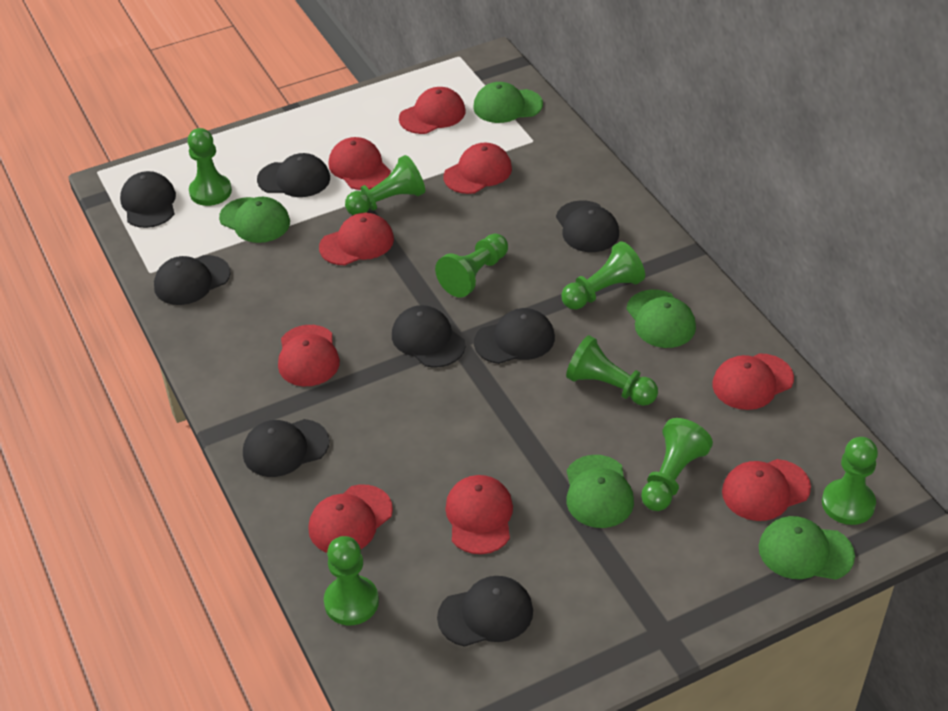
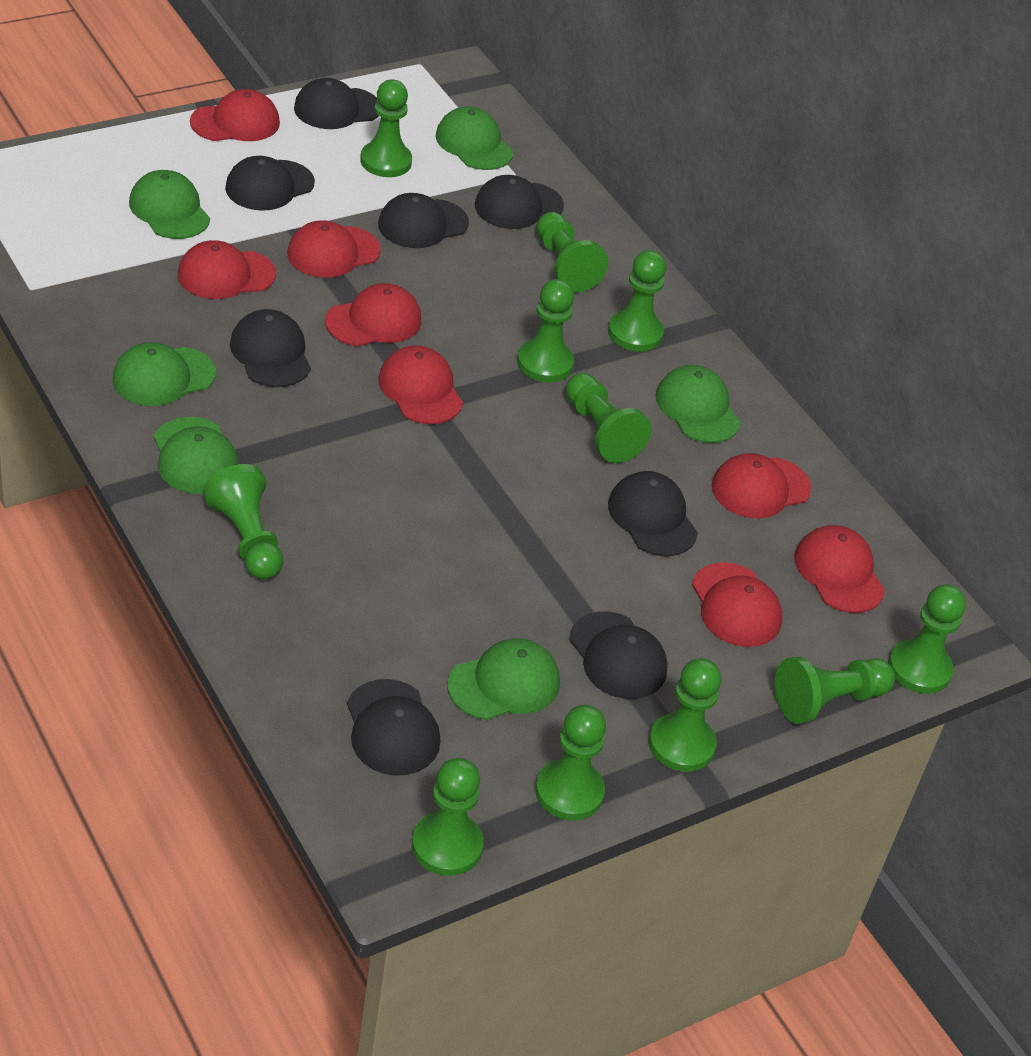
green cap: 5 -> 6
green pawn: 8 -> 11
red cap: 9 -> 8

